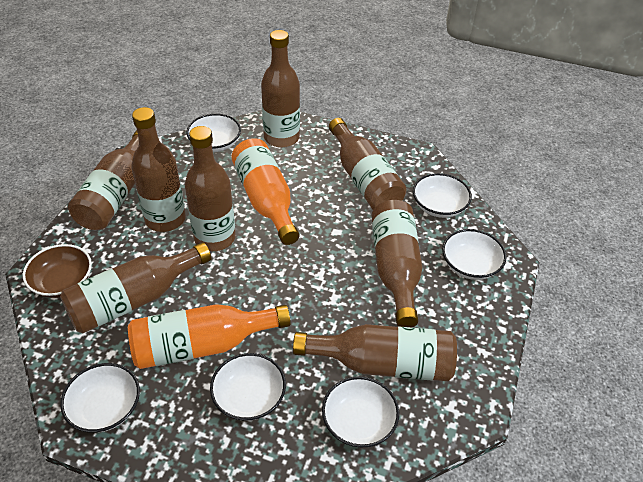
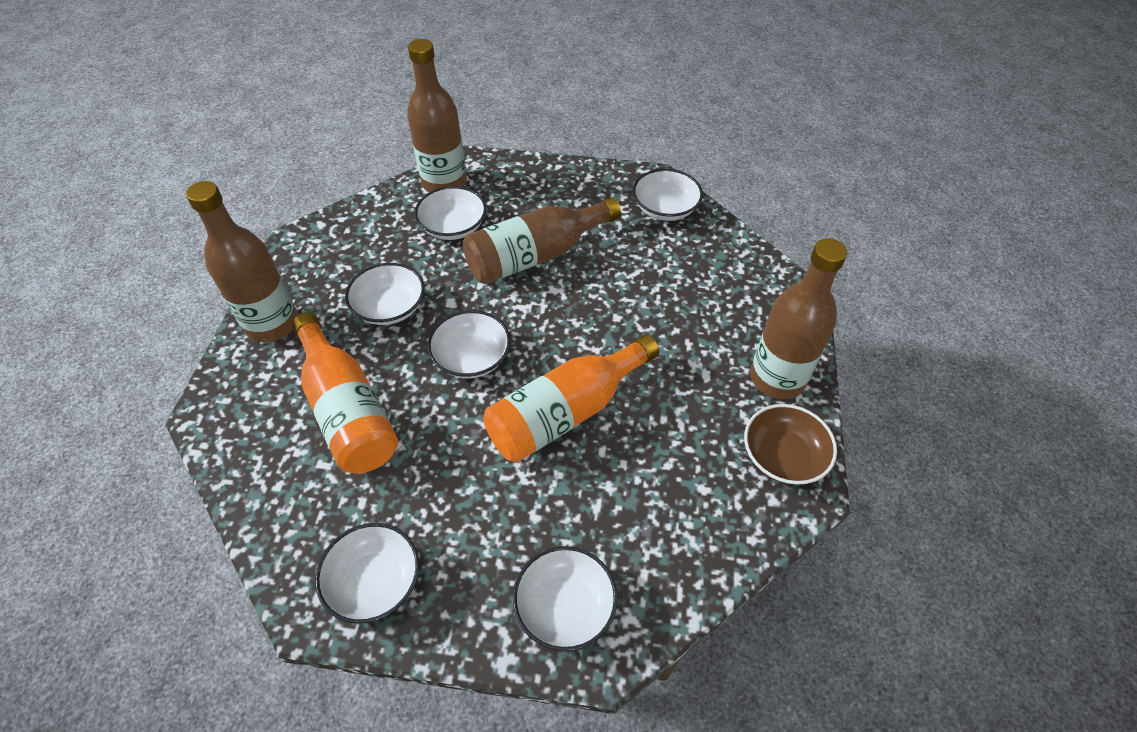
brown bottle: 8 -> 4

